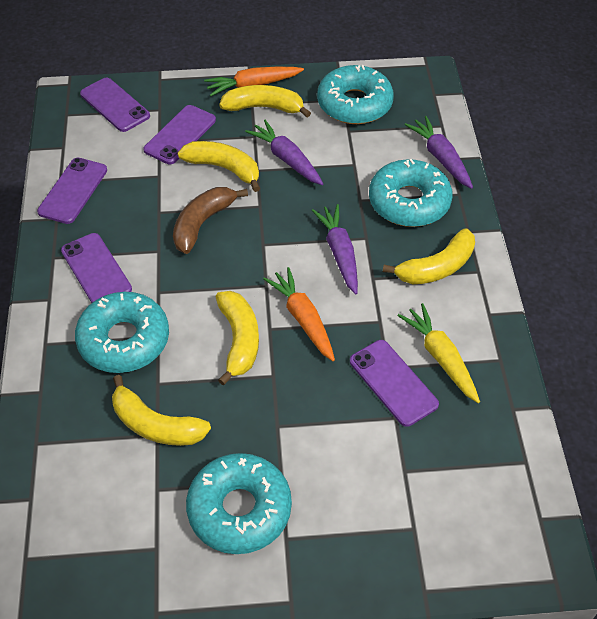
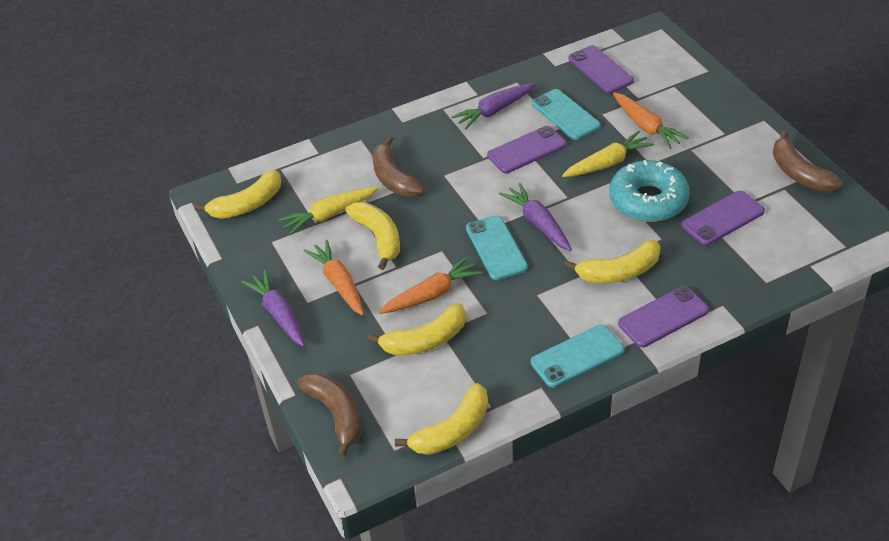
brown banana: 1 -> 3
orange carrot: 2 -> 3
purple phone: 5 -> 4
turquoise donut: 4 -> 1
turquoise phone: 0 -> 3
yellow carrot: 1 -> 2

